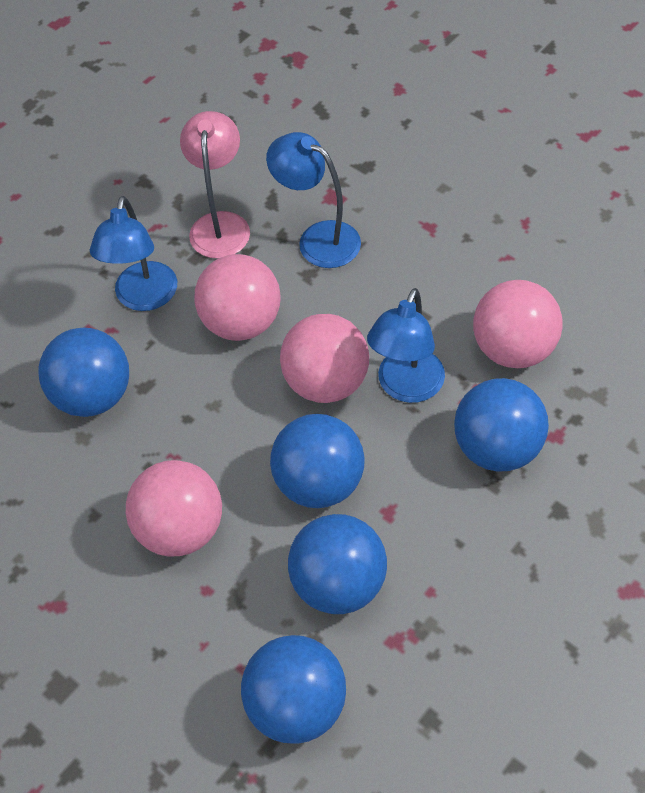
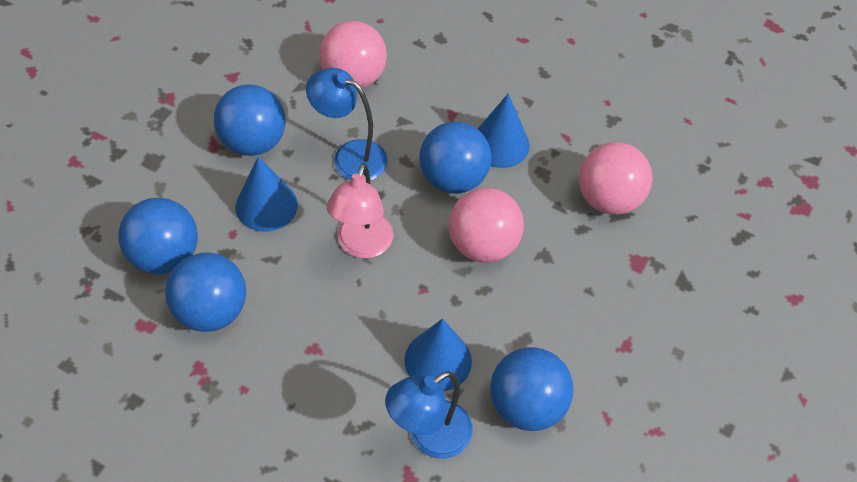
blue cone: 0 -> 3
blue lamp: 3 -> 2
pink ball: 4 -> 3

